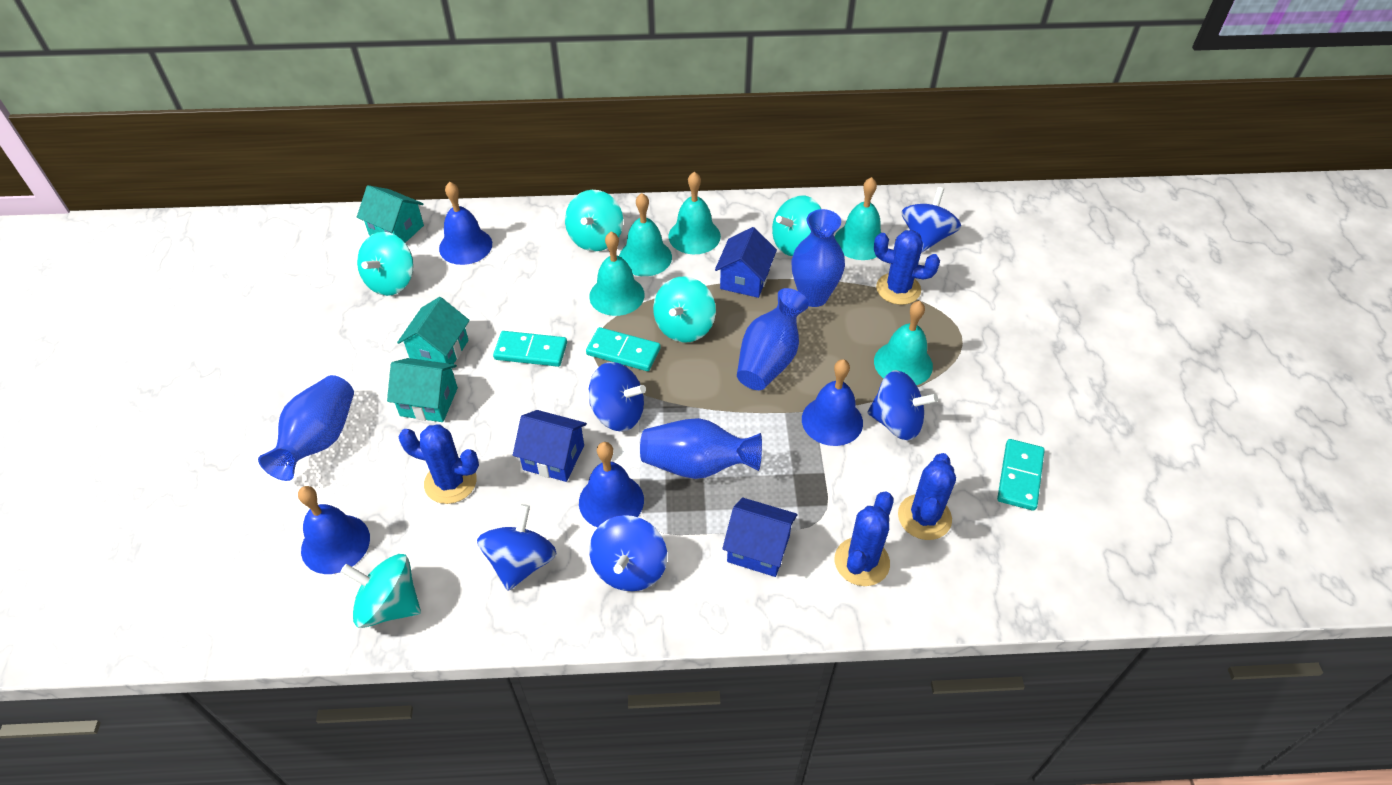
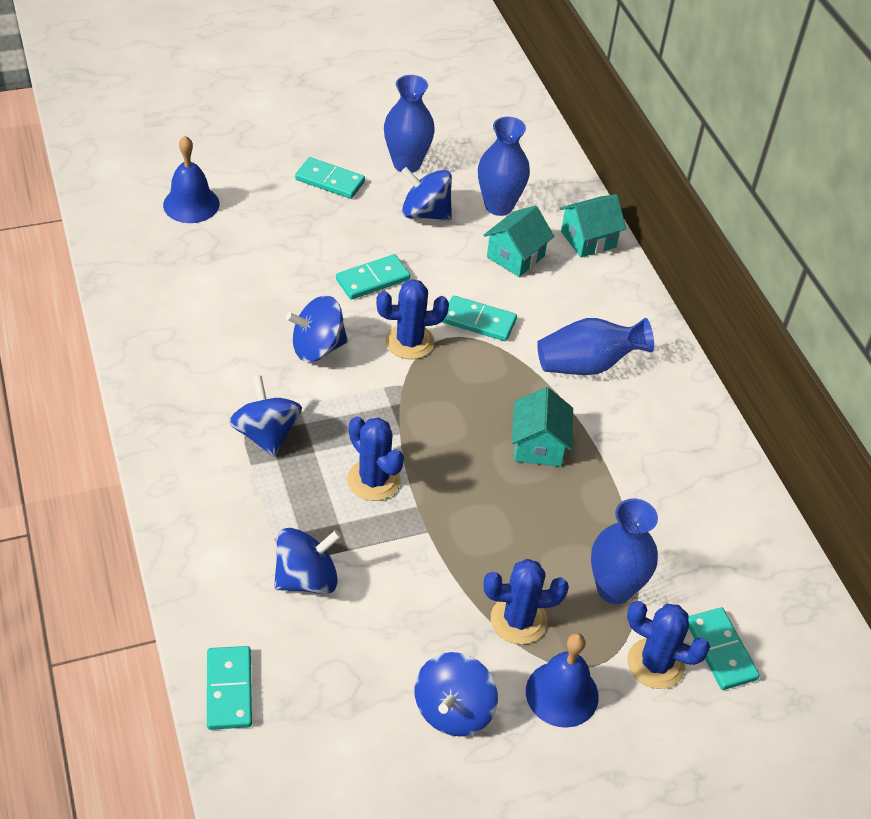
blue bell: 4 -> 2
blue house: 3 -> 0
turquoise bell: 5 -> 0
turquoise domino: 3 -> 5
turquoise spinning top: 5 -> 0

